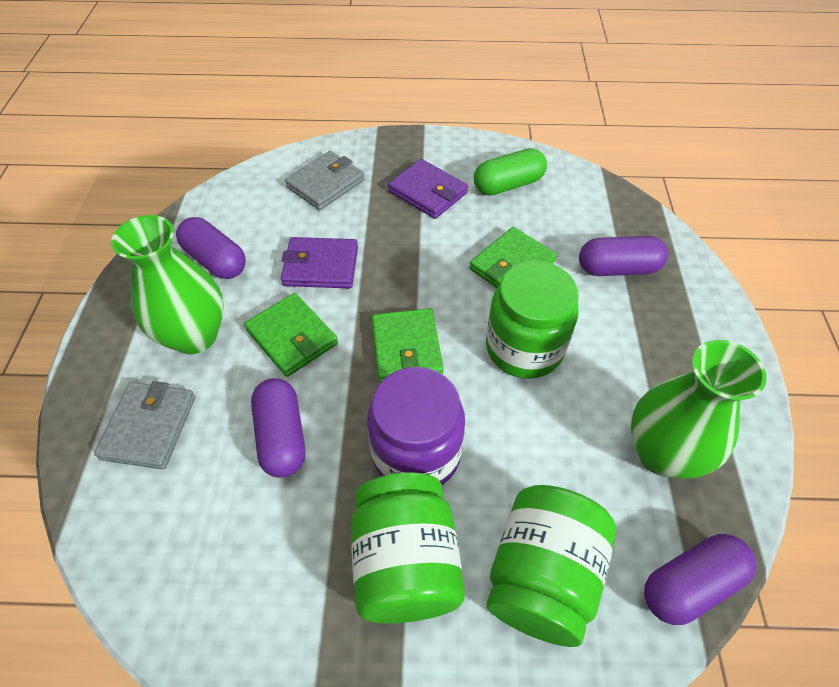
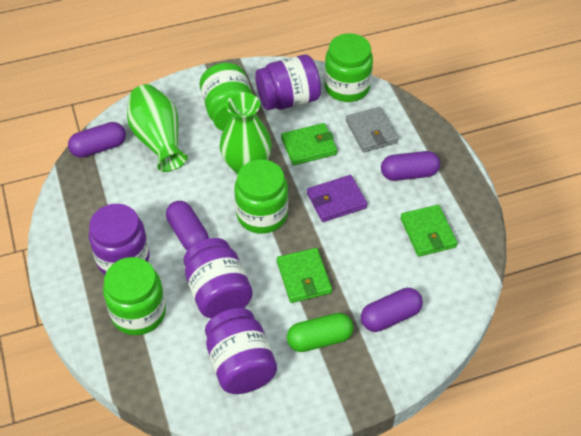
green jar: 3 -> 4
grey wallet: 2 -> 1
purple jar: 1 -> 4
purple wallet: 2 -> 1

